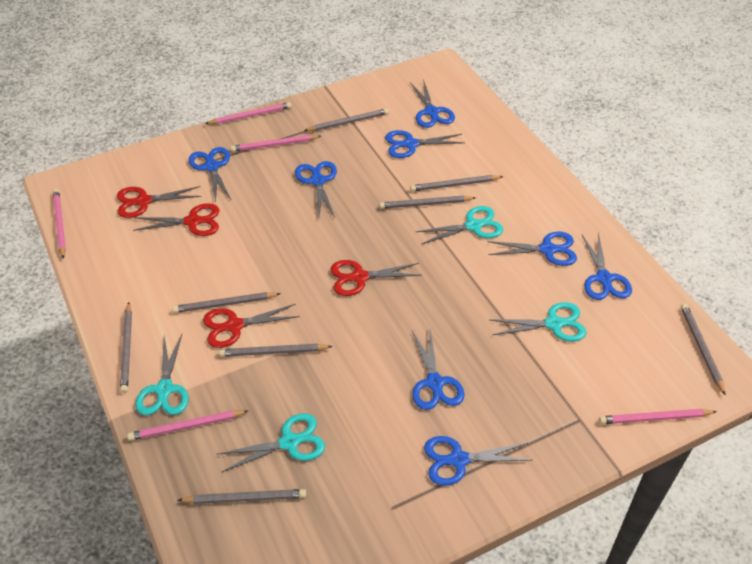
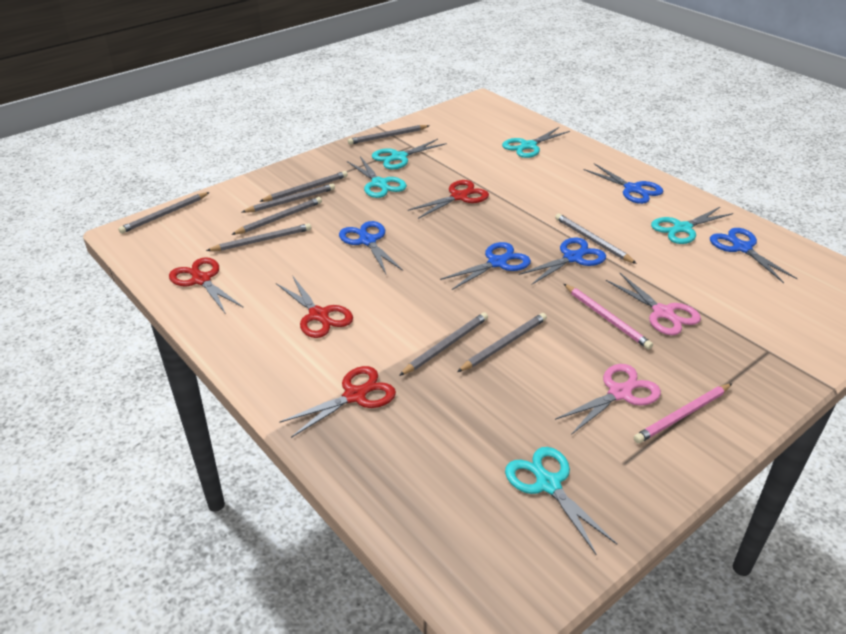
blue scissors: 8 -> 5
grey pencil: 8 -> 9
pink pencil: 5 -> 2
pink scissors: 0 -> 2
turquoise scissors: 4 -> 5

